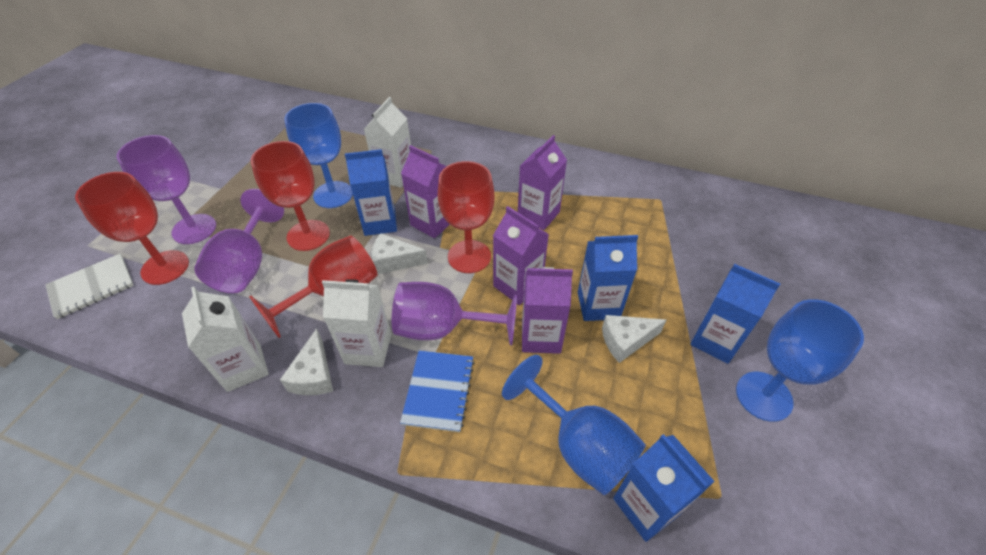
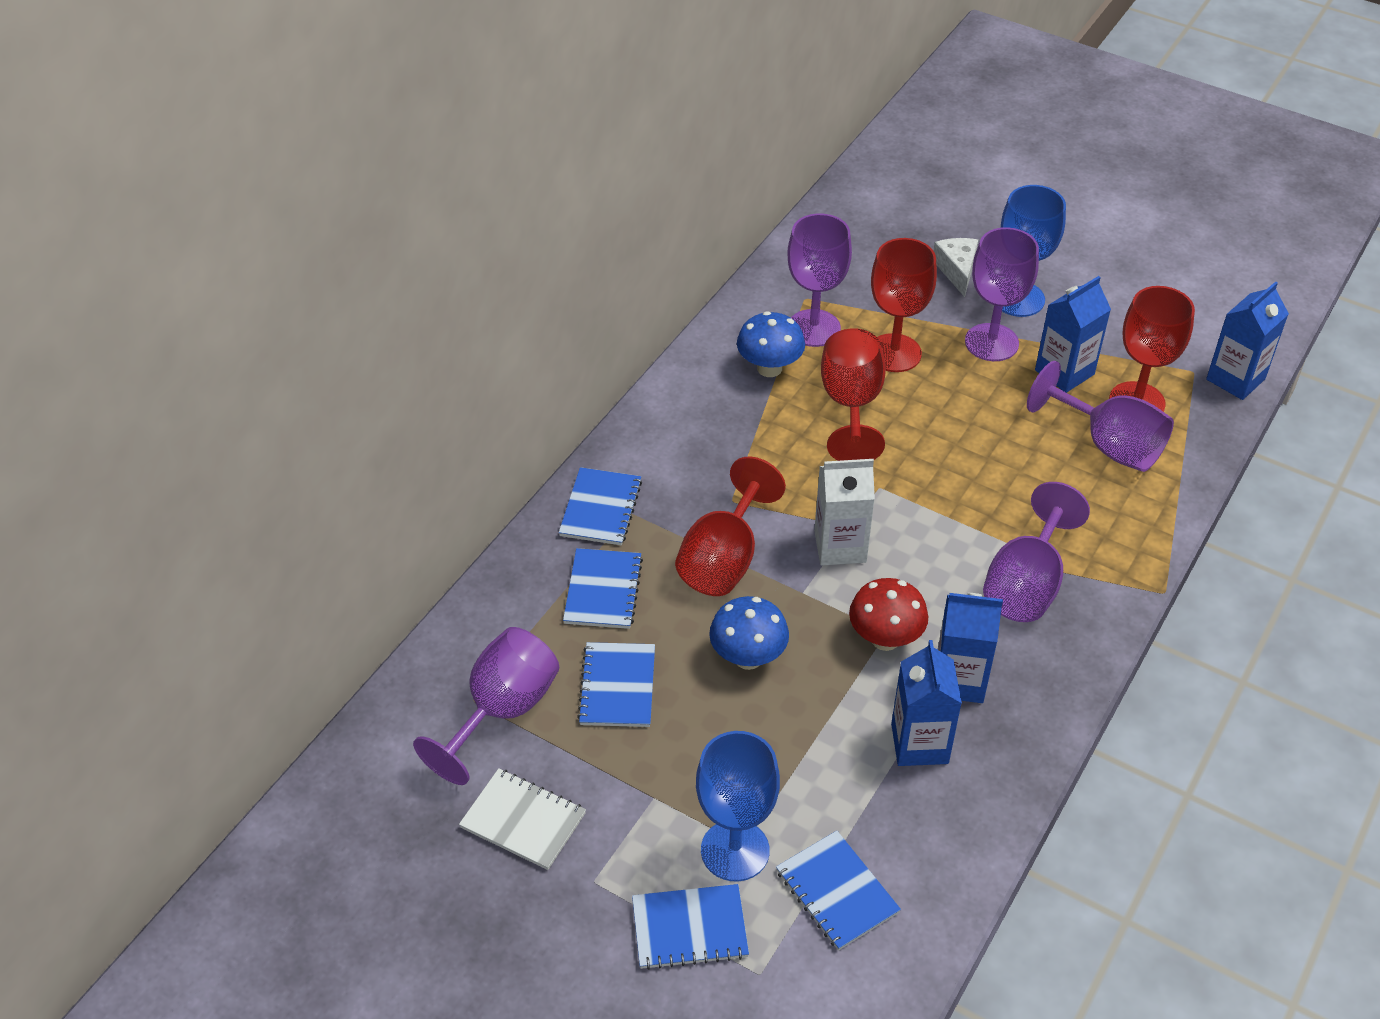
blue goblet: 3 -> 2
blue mushroom: 0 -> 2
blue notebook: 1 -> 5
purple carton: 4 -> 0
purple goblet: 3 -> 5
red mushroom: 0 -> 1
white carton: 3 -> 1
white cheese: 3 -> 1

